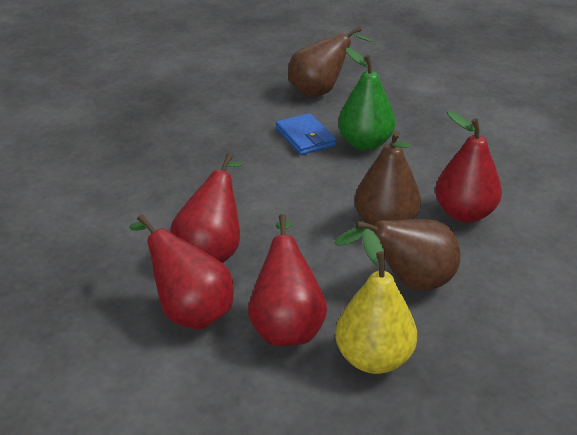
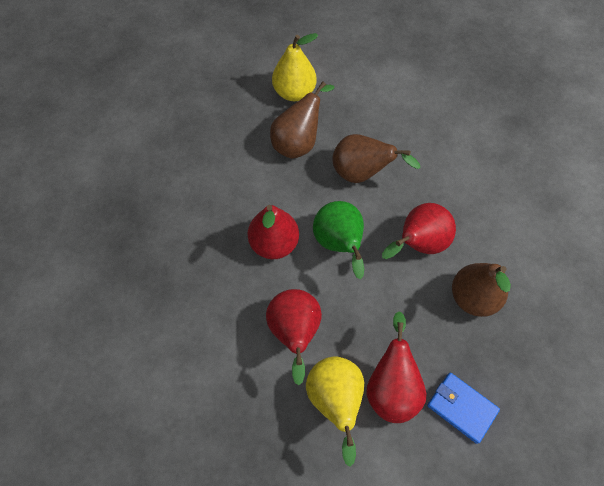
yellow pear: 1 -> 2

